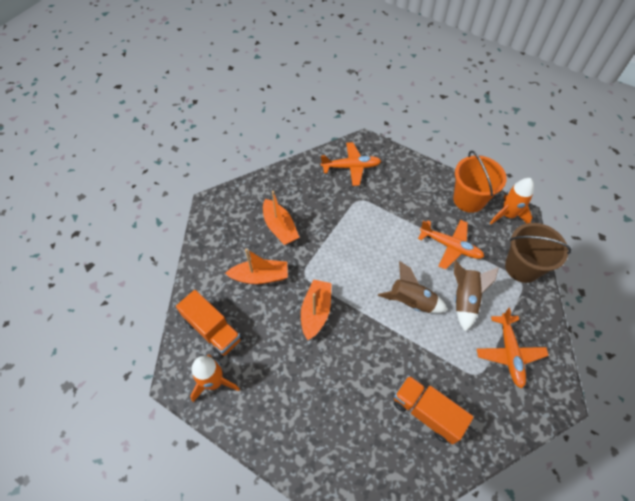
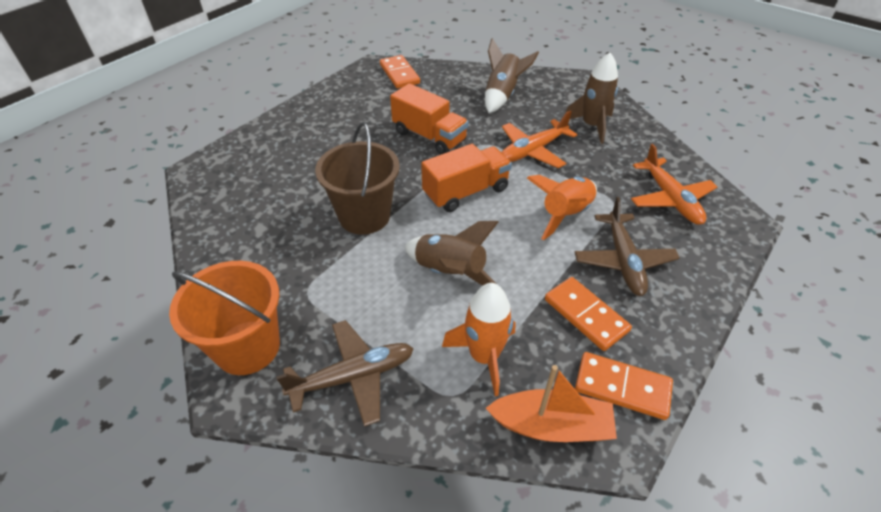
brown plane: 0 -> 2
brown rocket: 2 -> 3
orange boat: 3 -> 1
orange domino: 0 -> 3
orange plane: 3 -> 2

